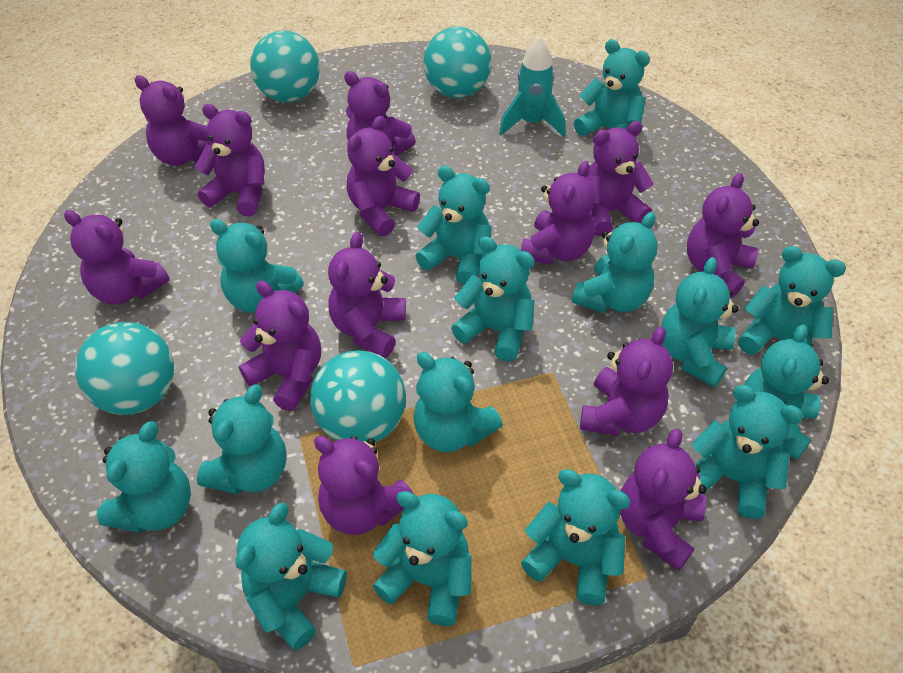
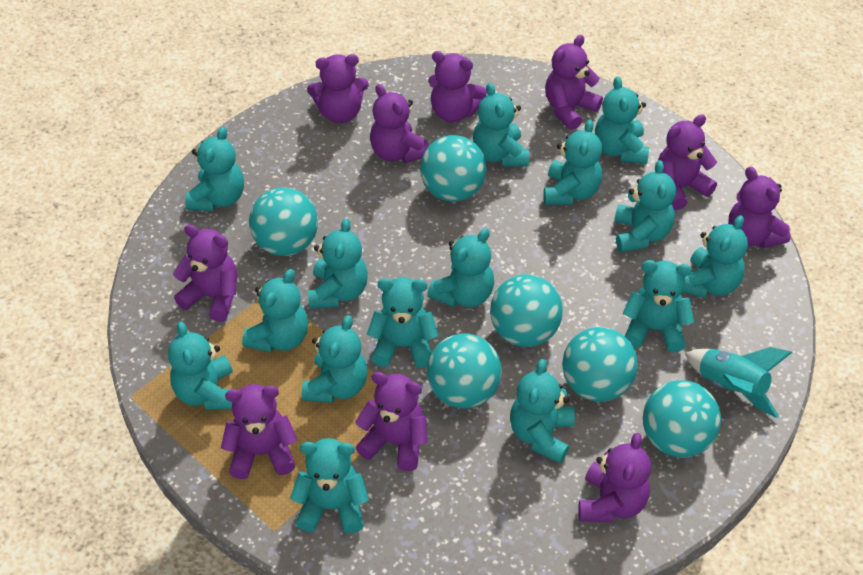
purple teddy bear: 13 -> 10
turquoise ball: 4 -> 6

